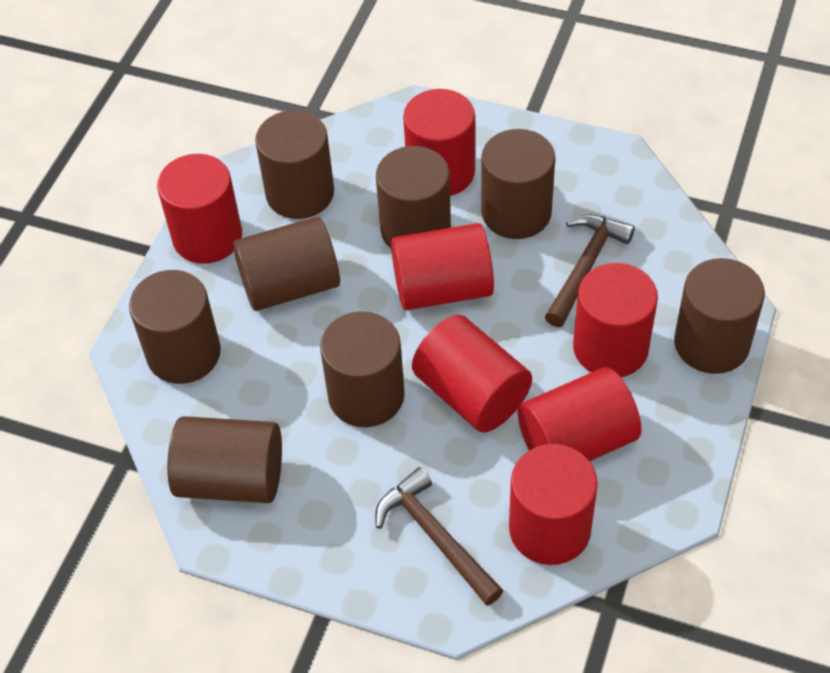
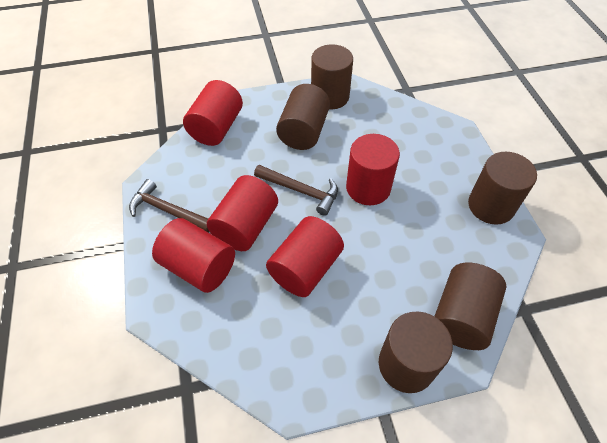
brown cylinder: 8 -> 5
red cylinder: 7 -> 5

